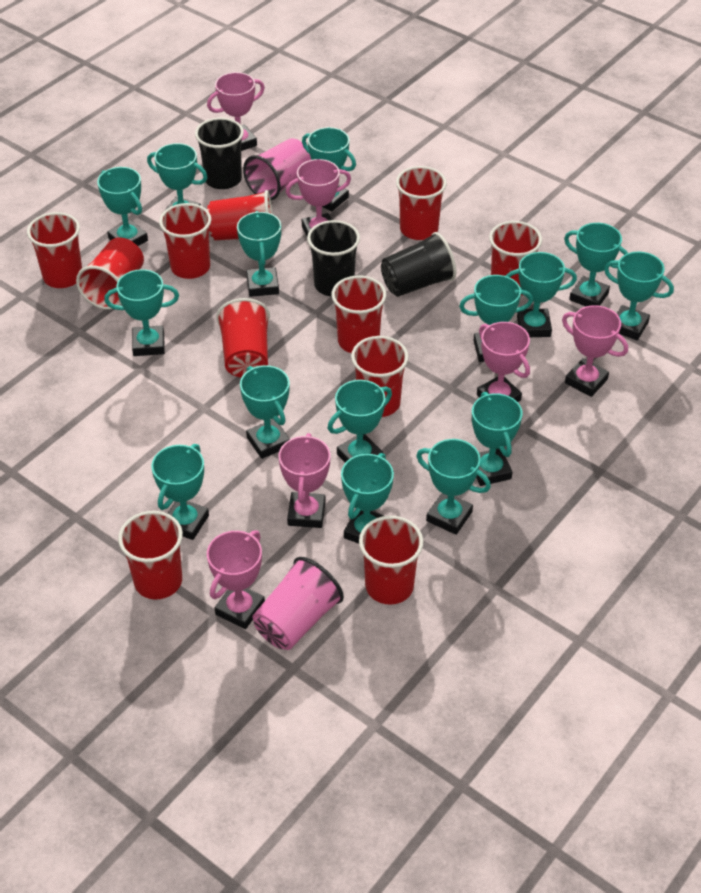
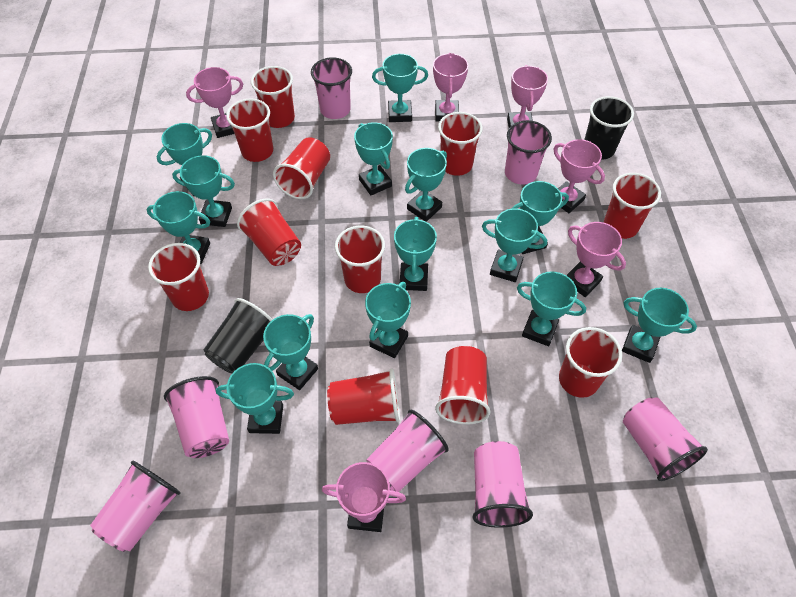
black cup: 3 -> 2
pink cup: 2 -> 7
turquoise trophy: 15 -> 14

